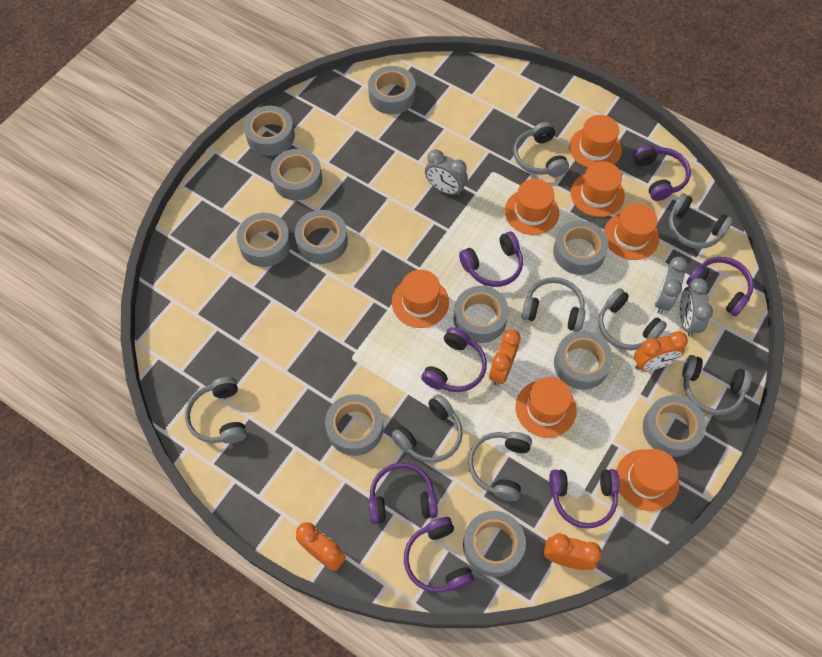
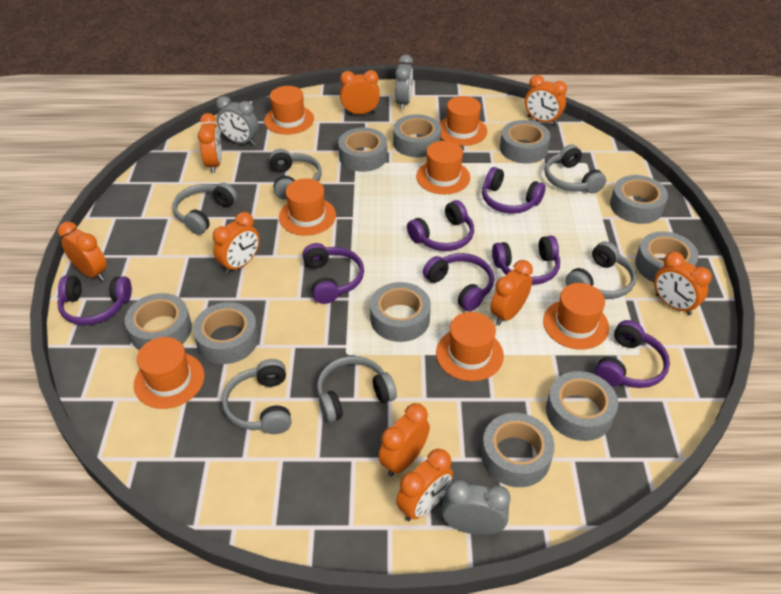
grey headphones: 8 -> 6
grey tape: 11 -> 10
orange clock: 4 -> 9

